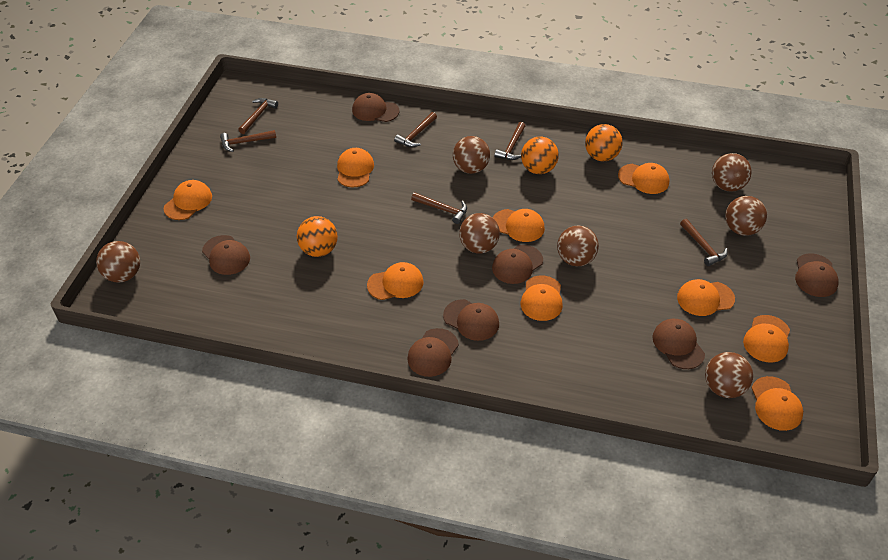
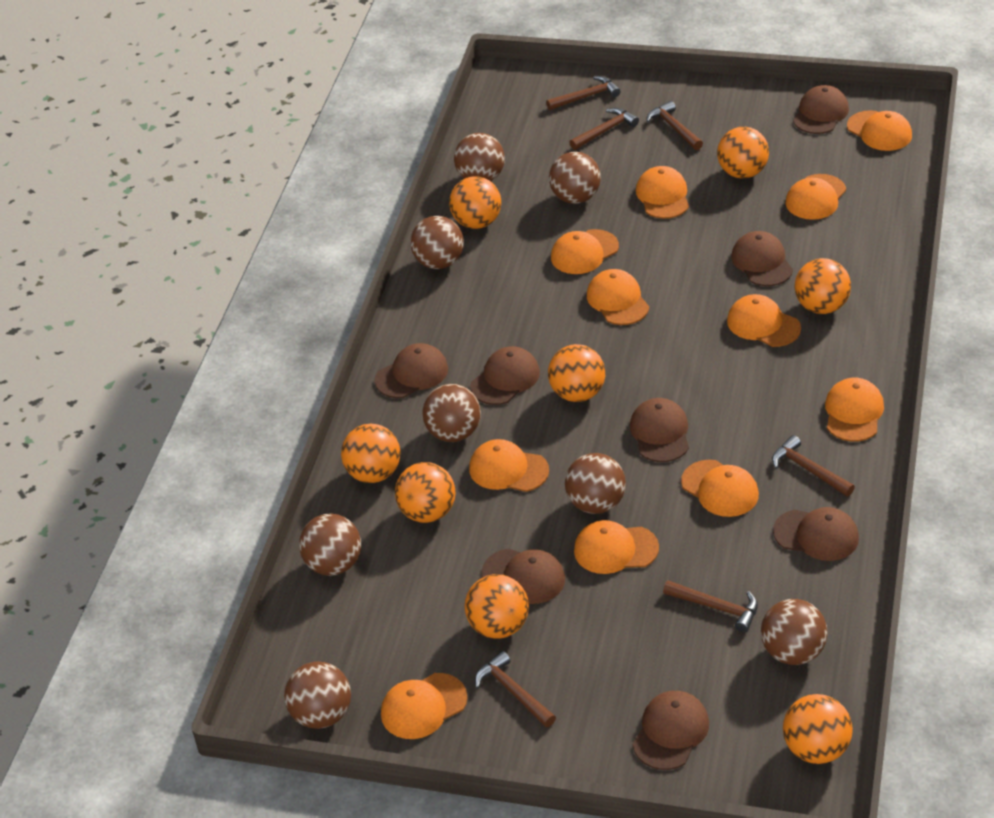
brown ball: 7 -> 8
brown cap: 7 -> 8
orange ball: 3 -> 8
orange cap: 9 -> 11

